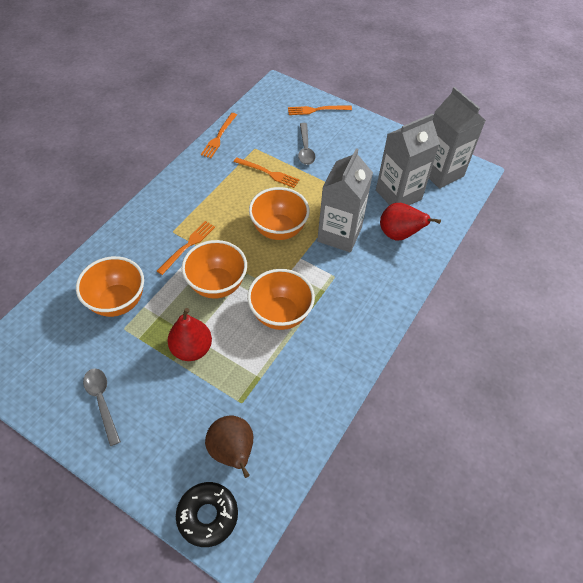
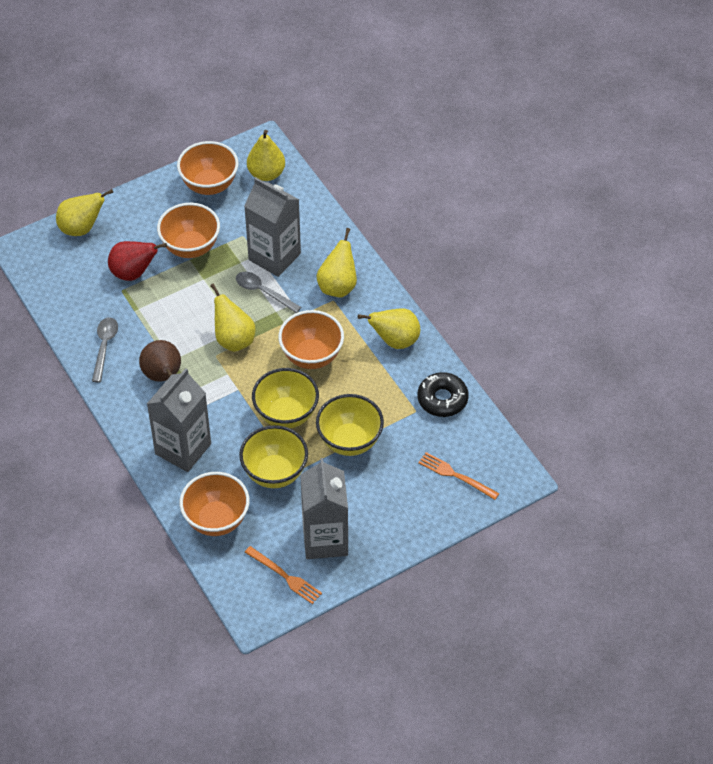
orange fork: 4 -> 2
red pear: 2 -> 1
yellow bowl: 0 -> 3
yellow pear: 0 -> 5

